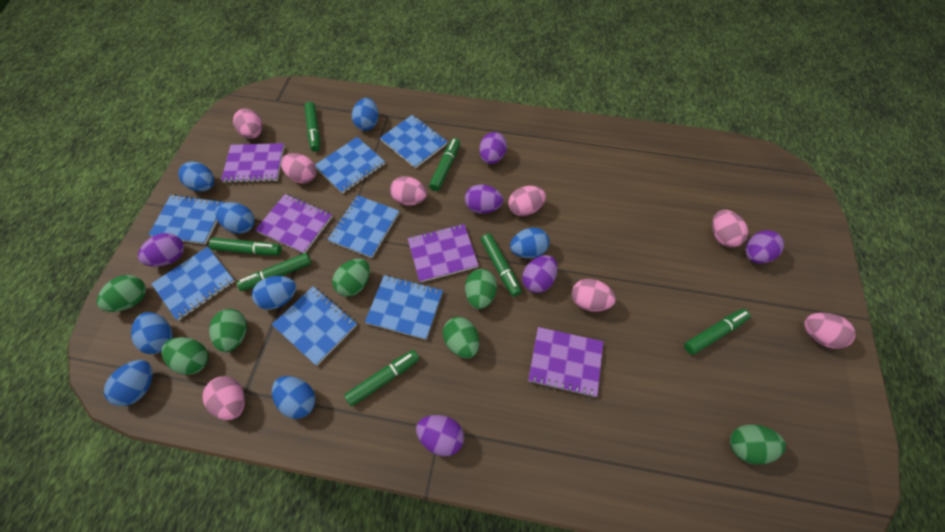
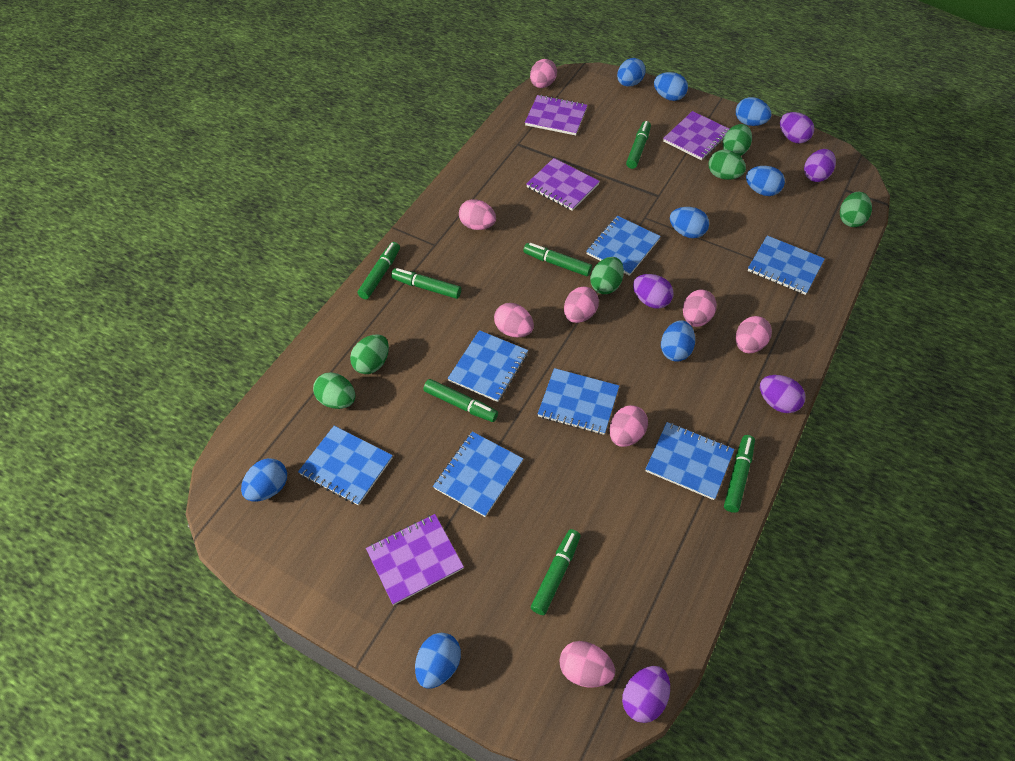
green egg: 7 -> 6
purple egg: 6 -> 5

